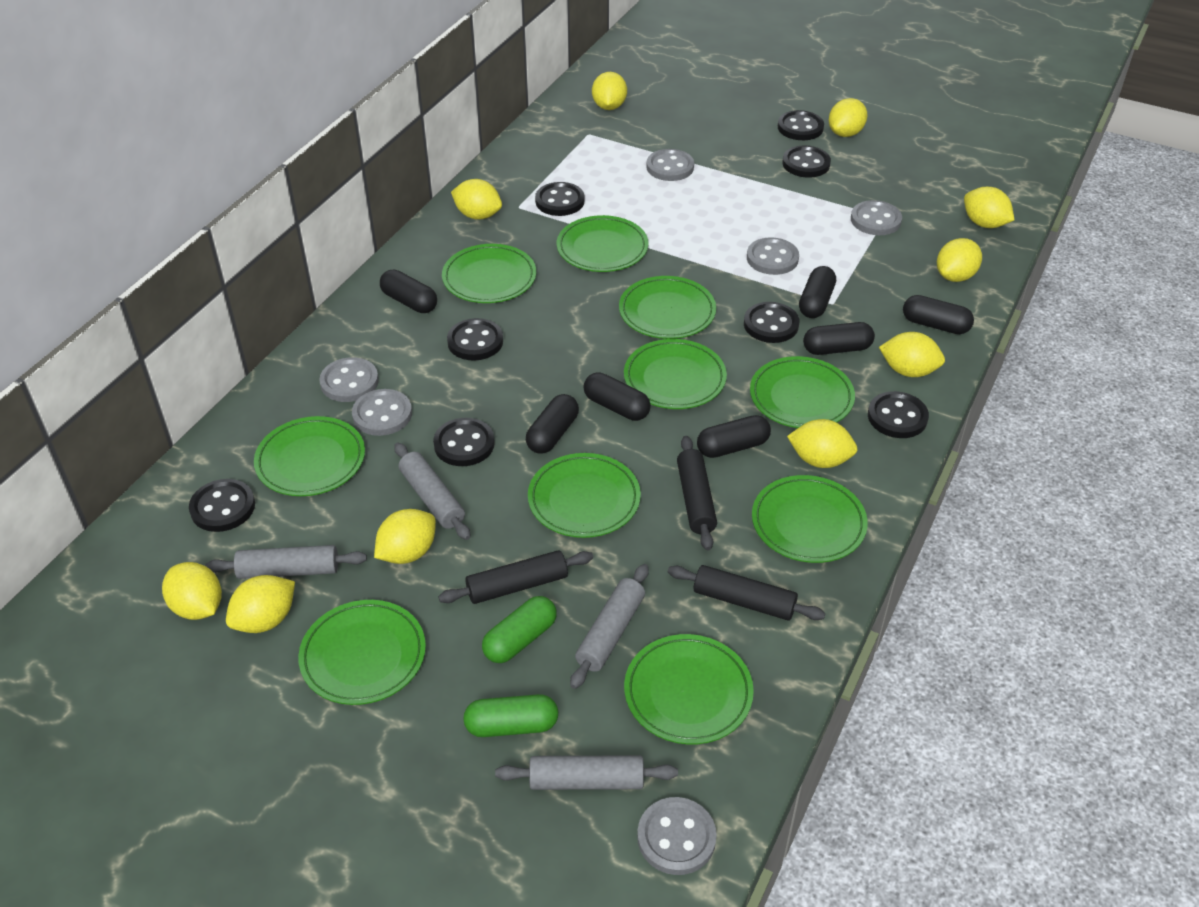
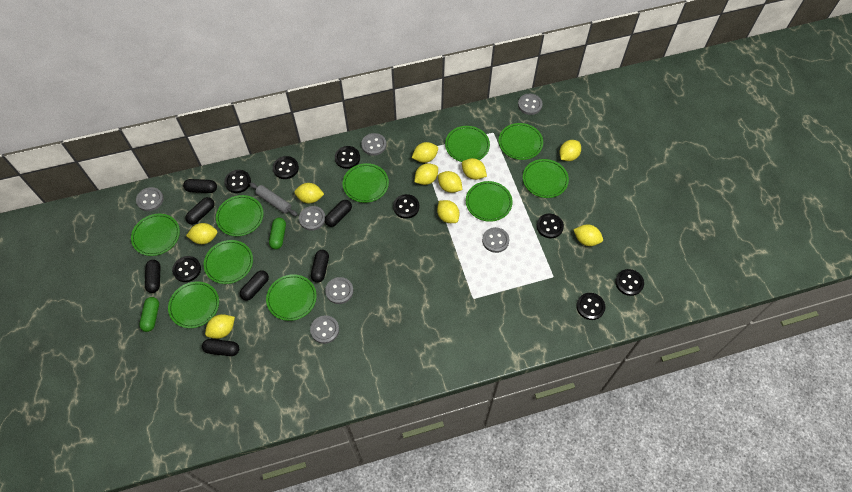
black rolling pin: 3 -> 0
grey button: 6 -> 7
grey rolling pin: 4 -> 1

